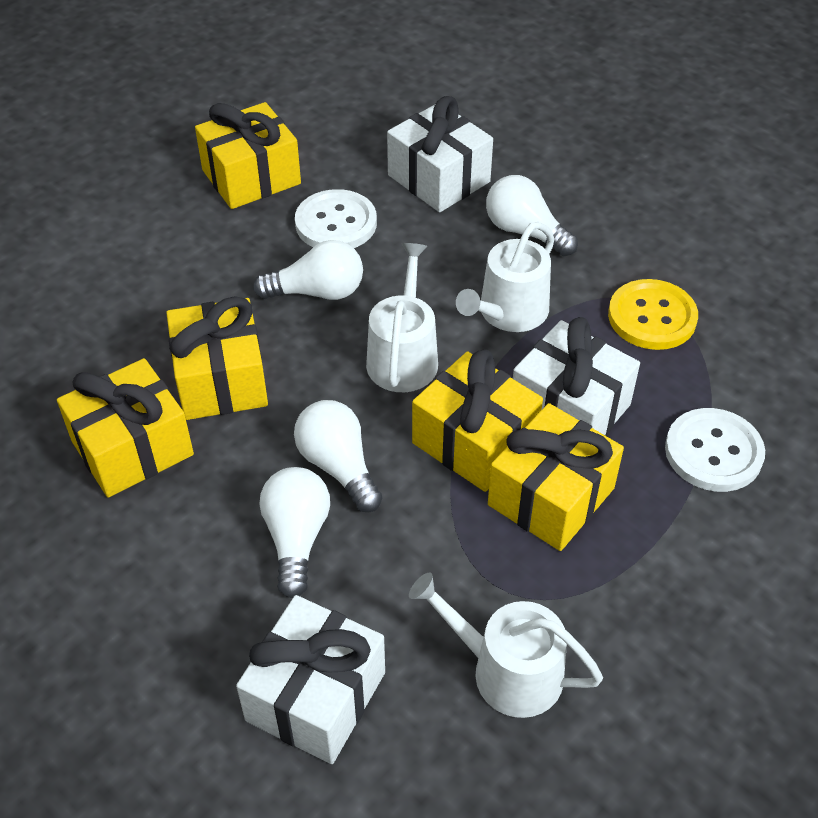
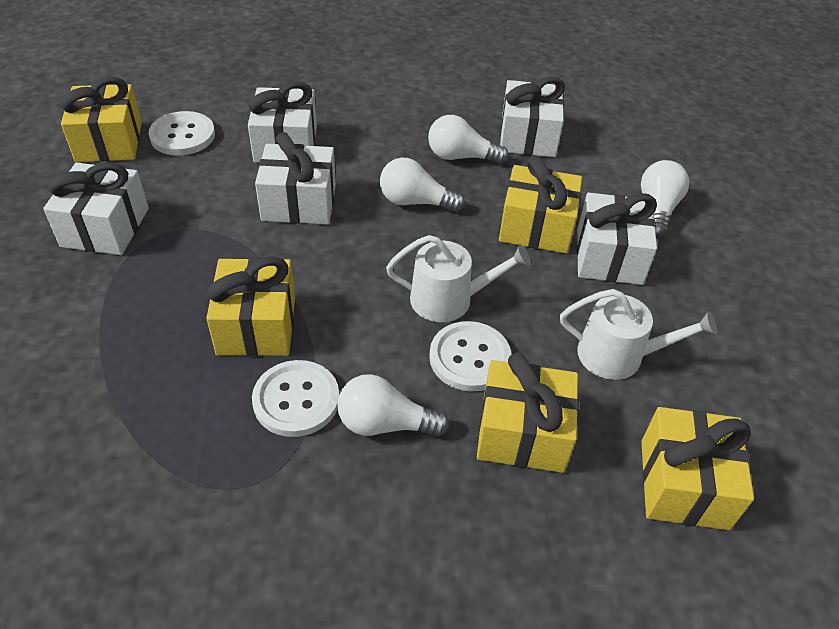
white button: 2 -> 3
white gift: 3 -> 5
white watering can: 3 -> 2
yellow button: 1 -> 0

